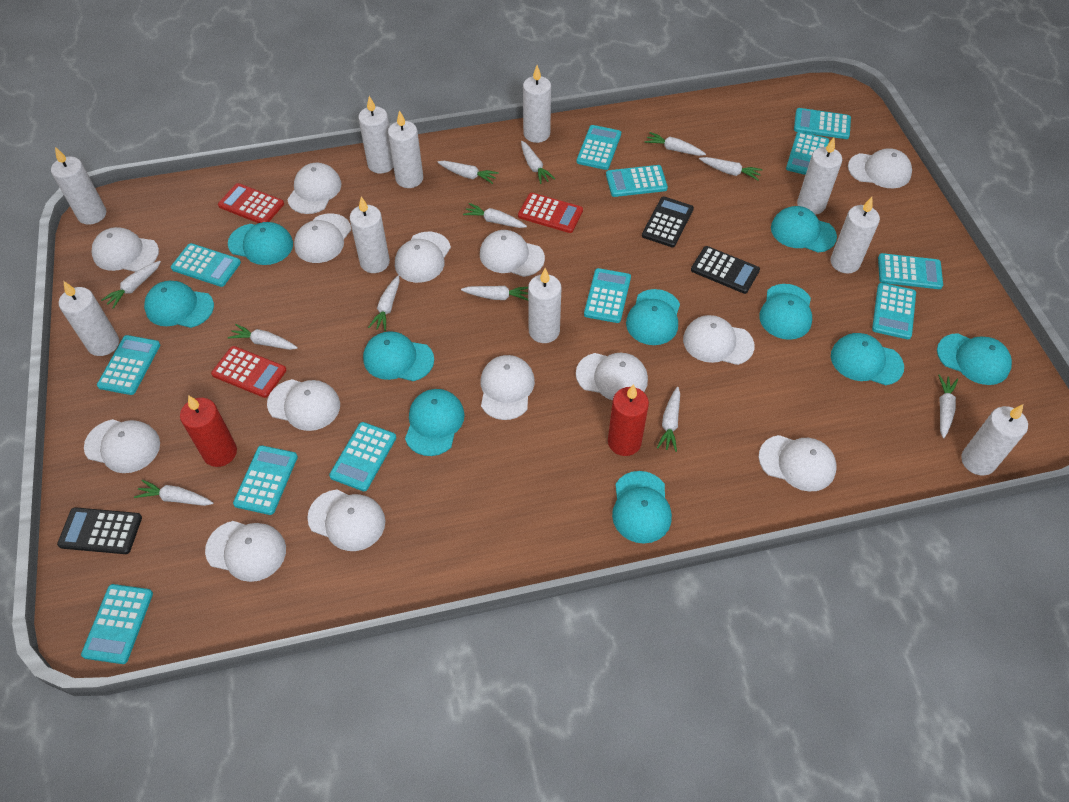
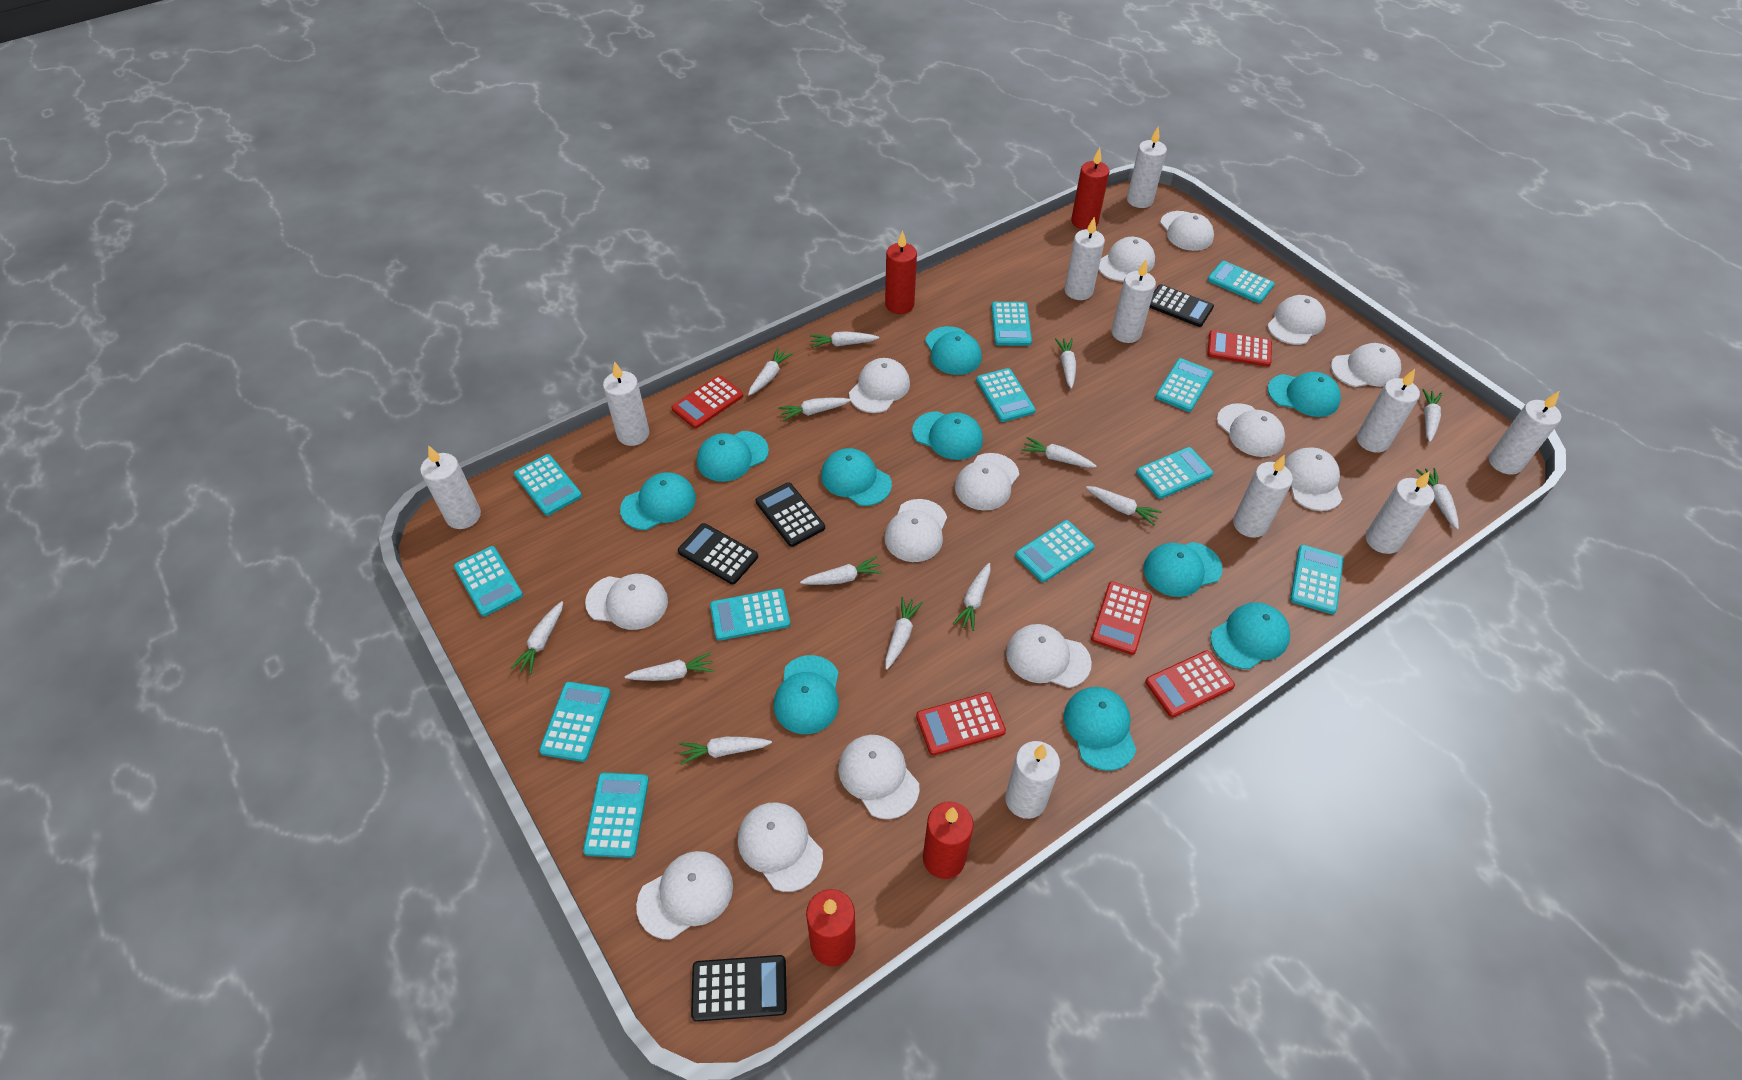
black calculator: 3 -> 4
red calculator: 3 -> 5
red candle: 2 -> 4
white carrot: 12 -> 14

